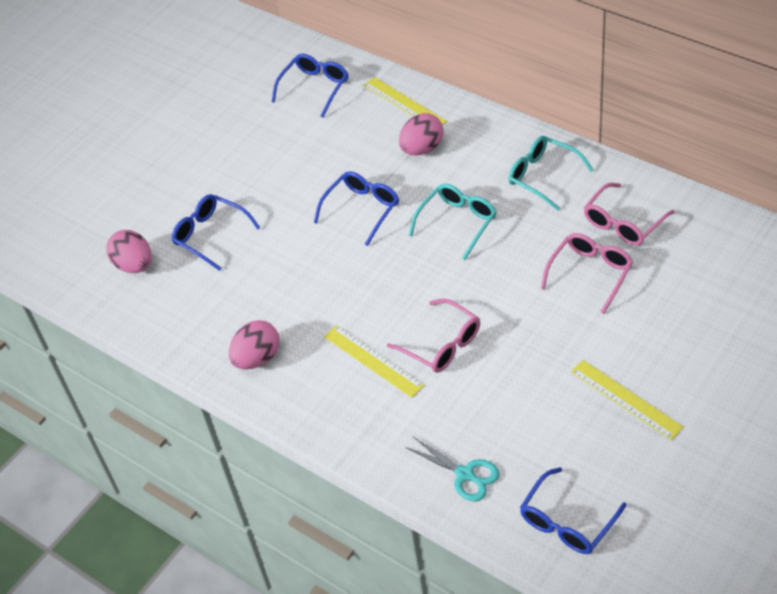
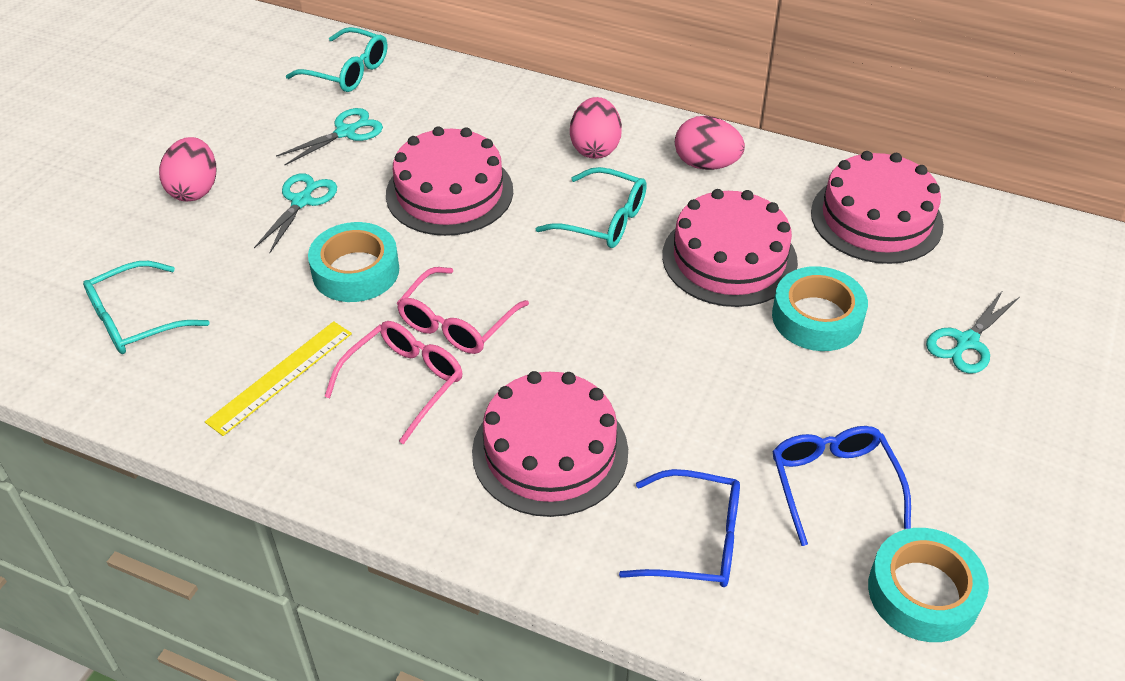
blue glasses: 4 -> 2
pink cake: 0 -> 4
pink glasses: 3 -> 2
turquoise glasses: 2 -> 3
turquoise scissors: 1 -> 3
turquoise tape: 0 -> 3
yellow ruler: 3 -> 1

